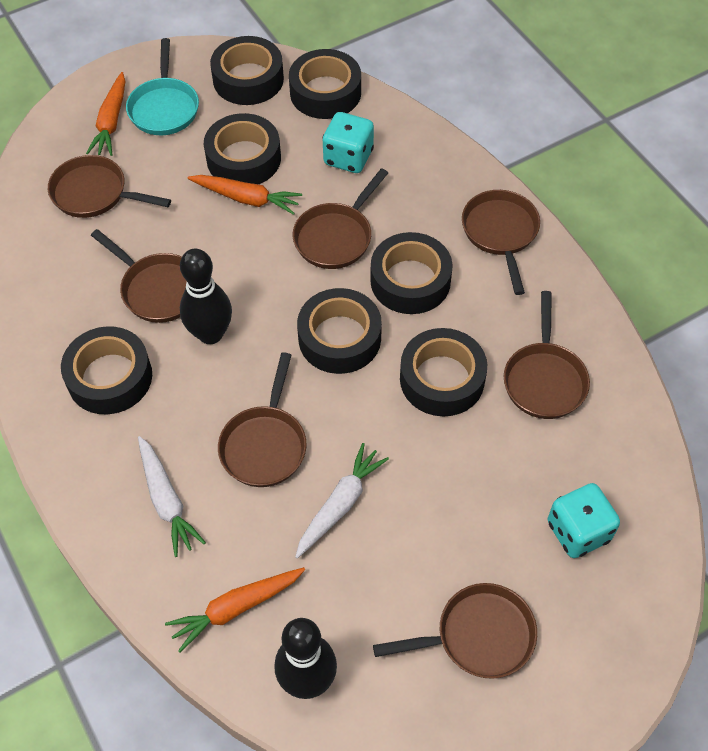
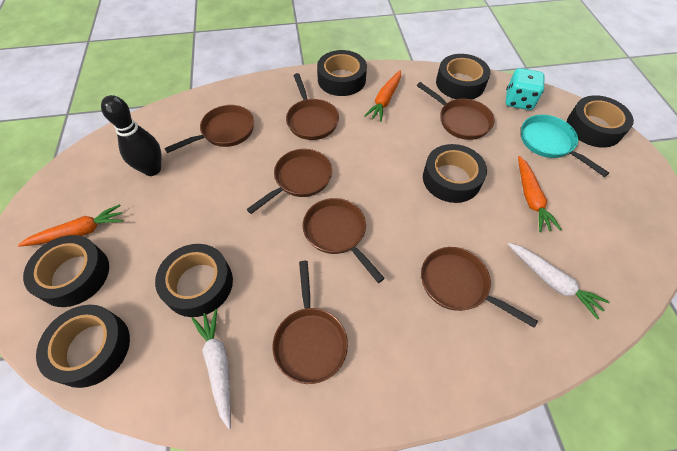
black bowling pin: 2 -> 1
turquoise dice: 2 -> 1

